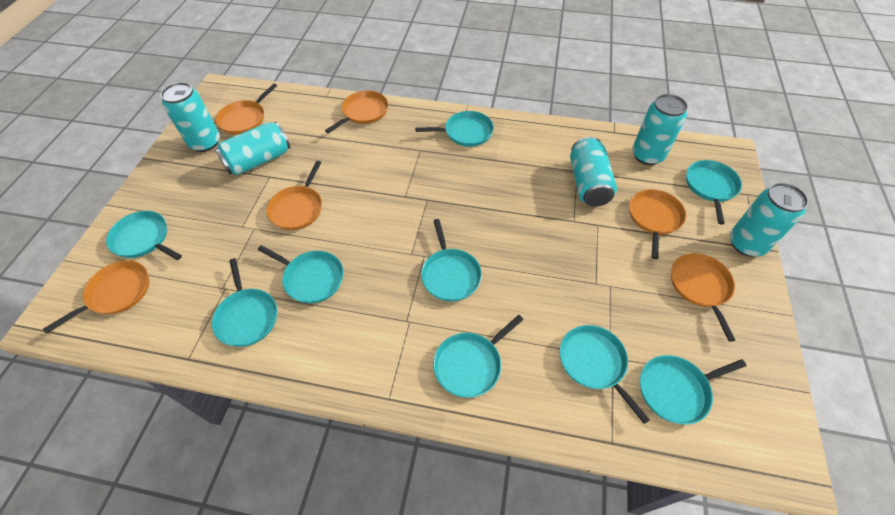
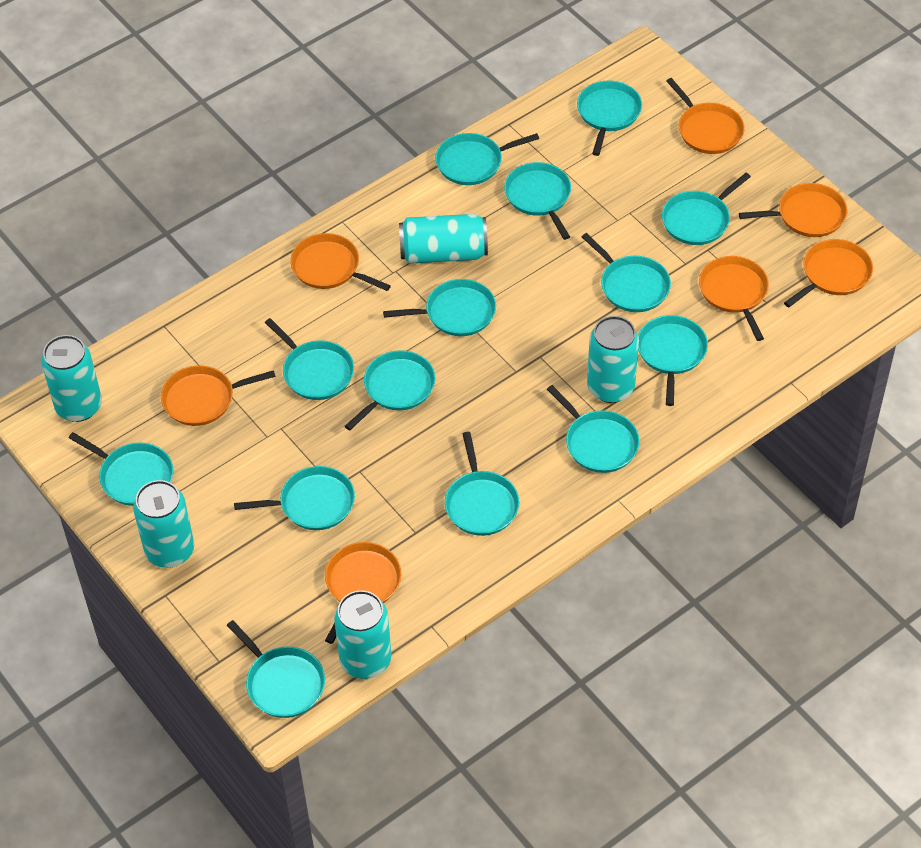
orange pan: 6 -> 7
turquoise pan: 9 -> 14

